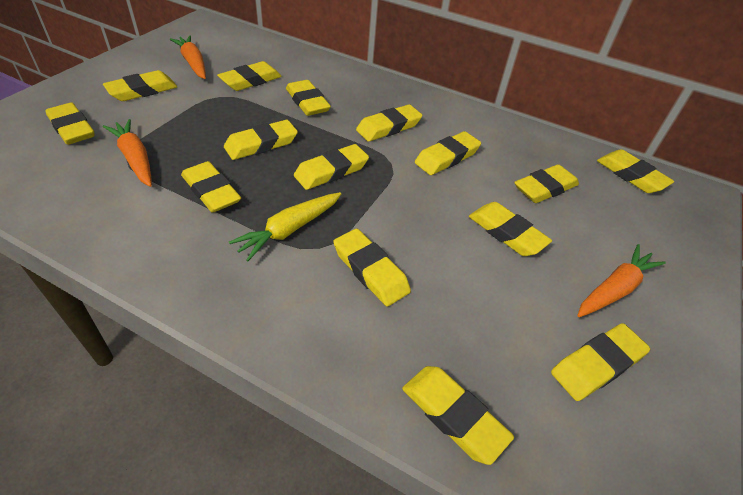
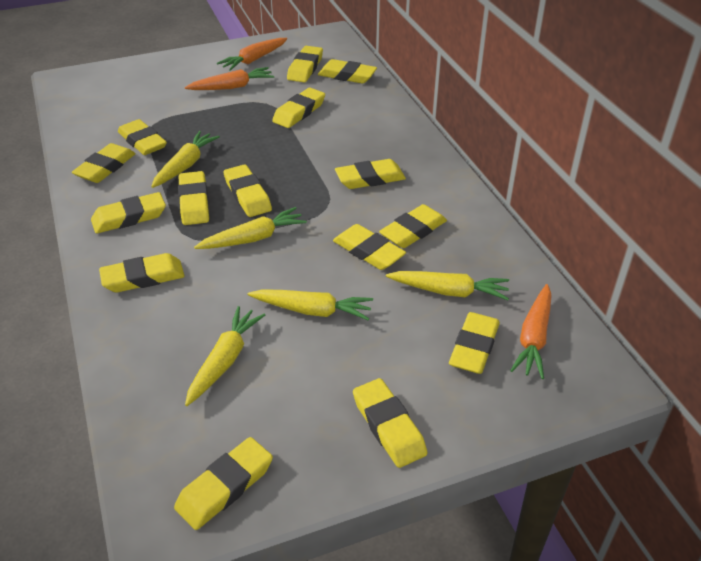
yellow carrot: 1 -> 5

